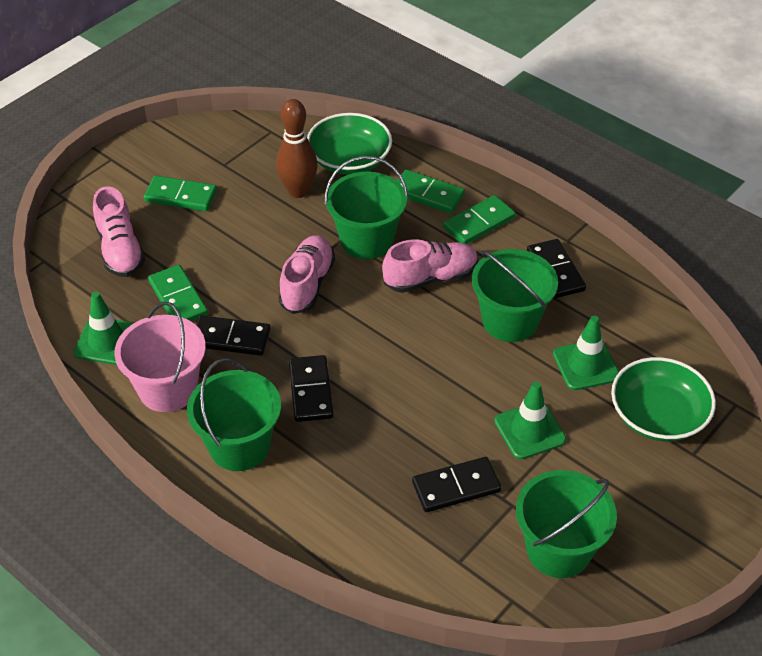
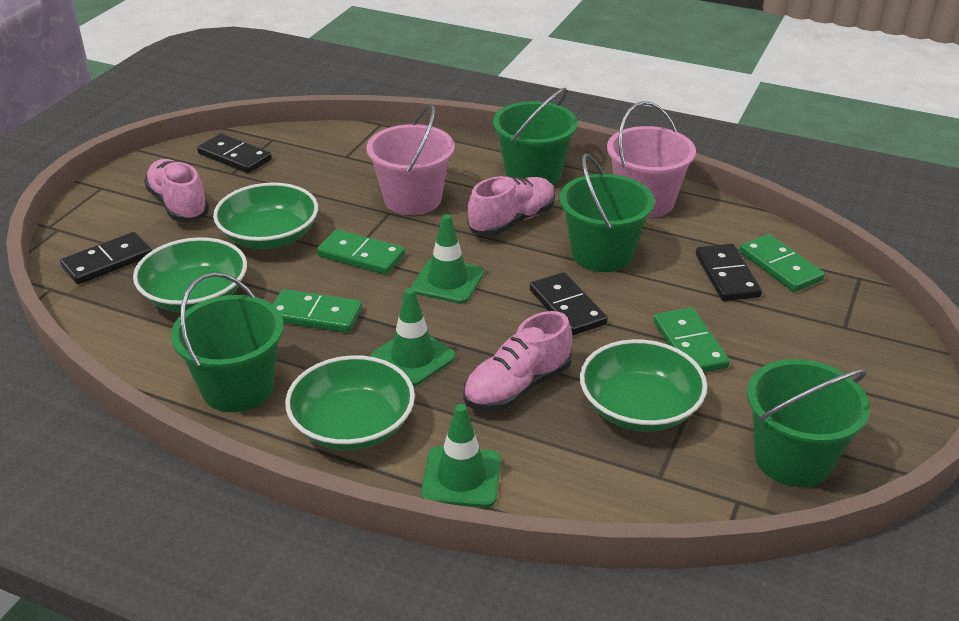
brown bowling pin: 1 -> 0
green bowl: 2 -> 4
pink bucket: 1 -> 2

